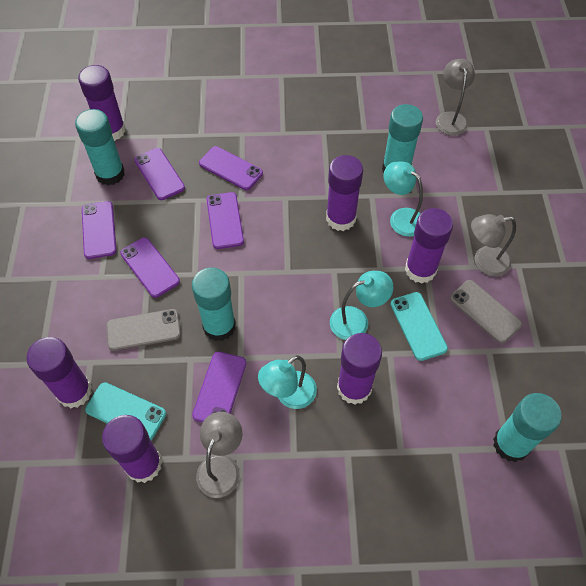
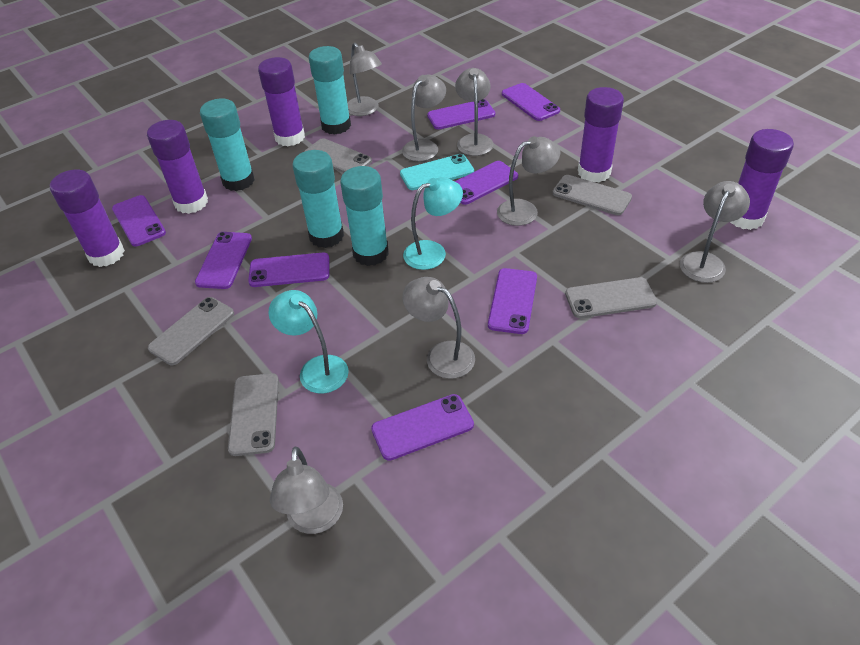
grey lamp: 3 -> 7
grey phone: 2 -> 5
purple glue stick: 6 -> 5
purple phone: 6 -> 8
turquoise lamp: 3 -> 2
turquoise phone: 2 -> 1

